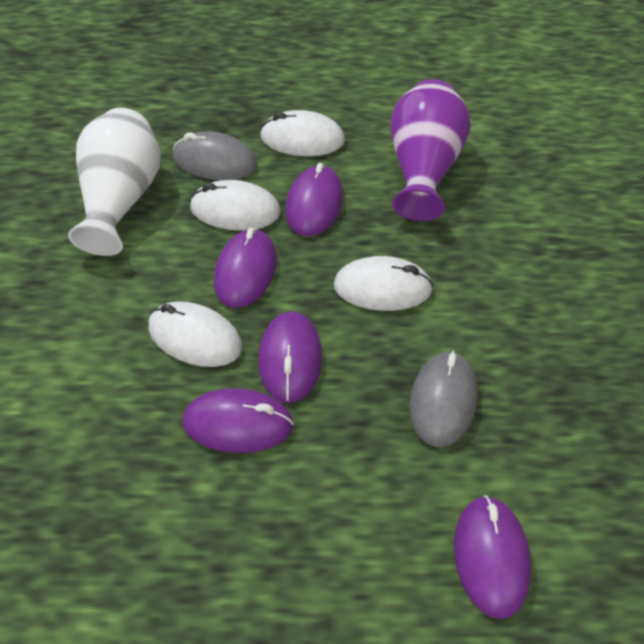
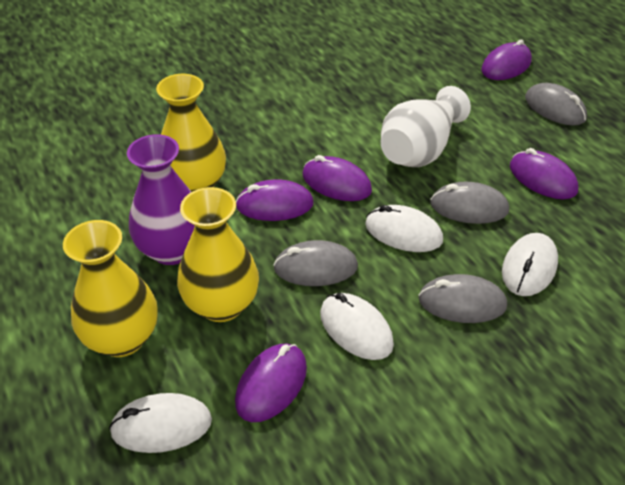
grey mouse: 2 -> 4
yellow vase: 0 -> 3

